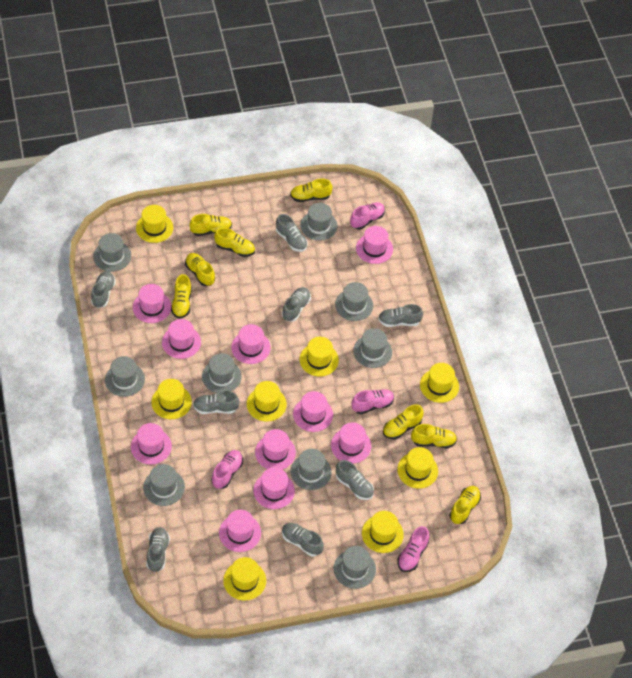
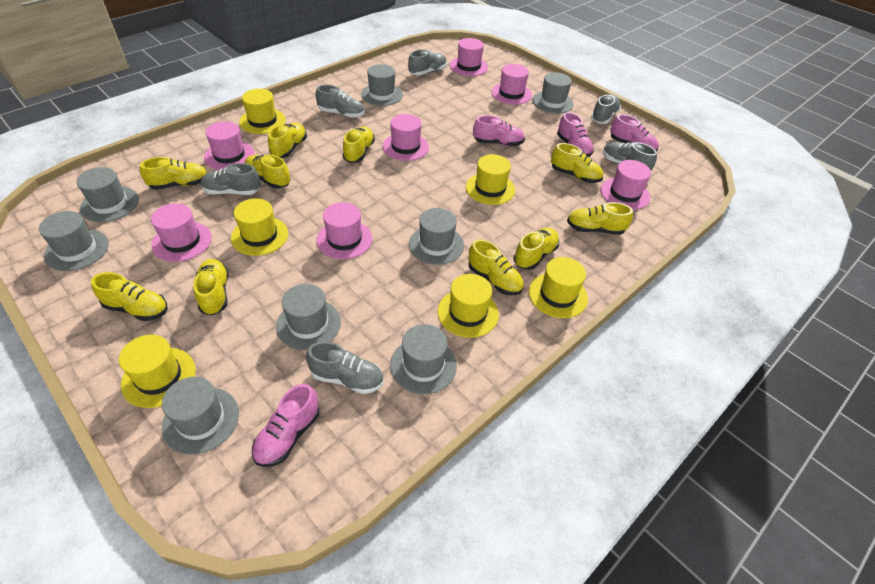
grey hat: 9 -> 8
grey shoe: 8 -> 6
pink hat: 10 -> 7
yellow hat: 8 -> 6
yellow shoe: 8 -> 10

